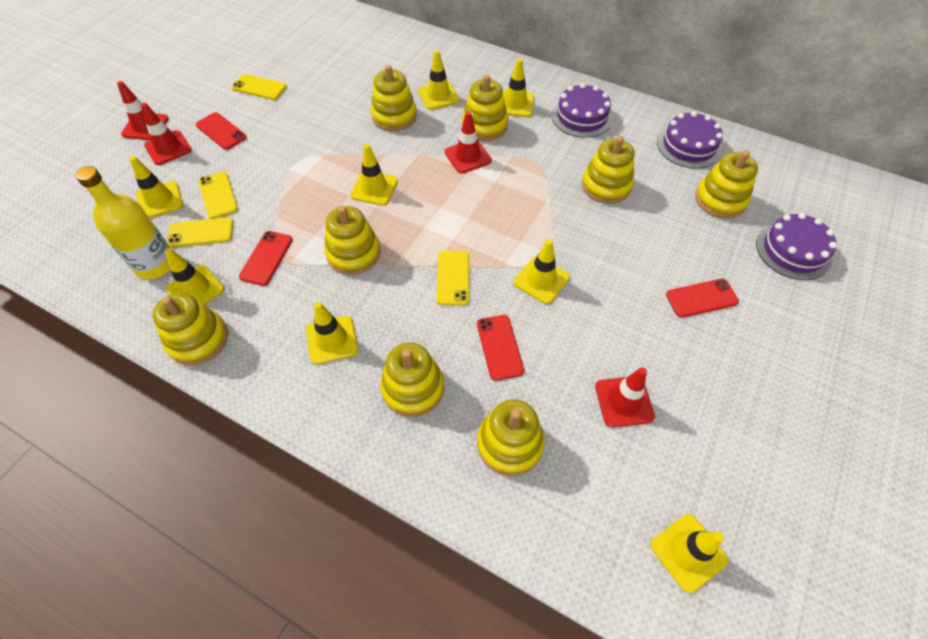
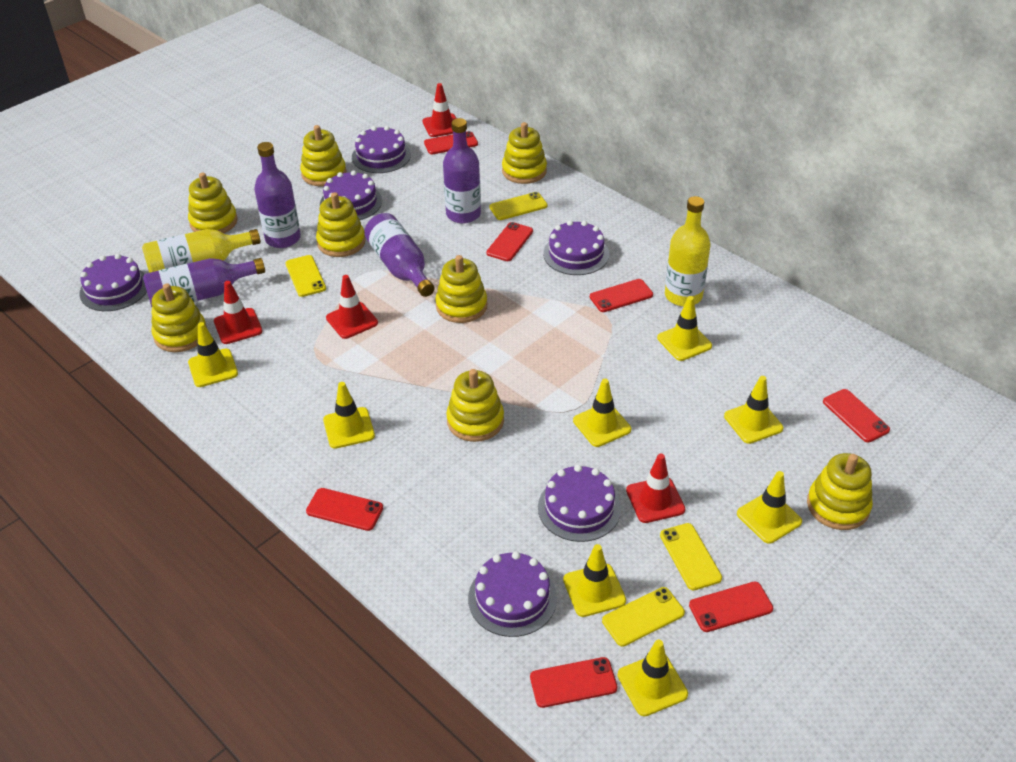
purple bottle: 0 -> 4
purple cake: 3 -> 6
red phone: 4 -> 7
yellow bottle: 1 -> 2

